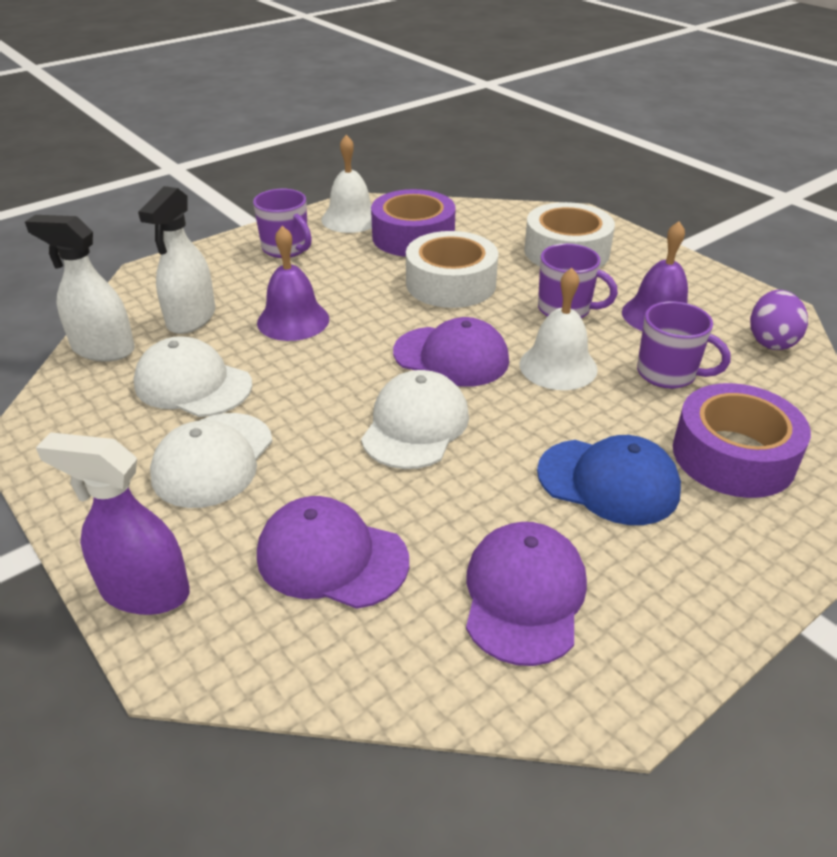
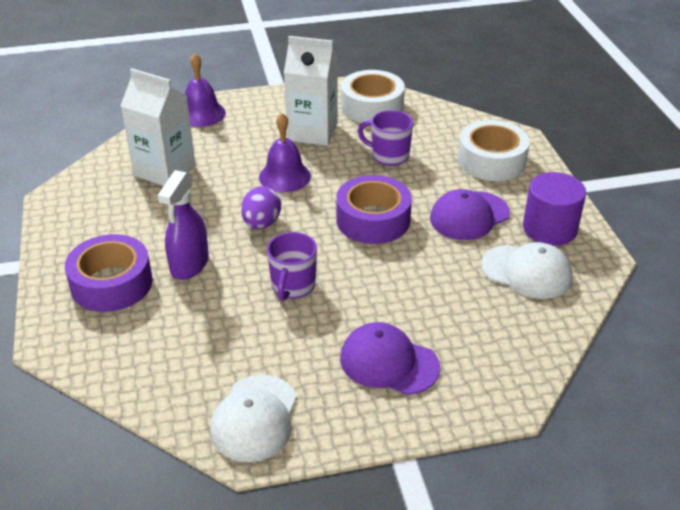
blue cap: 1 -> 0
purple cap: 3 -> 2
purple cylinder: 0 -> 1
purple mug: 3 -> 2
white bell: 2 -> 0
white cap: 3 -> 2
white carton: 0 -> 2
white spray bottle: 2 -> 0

